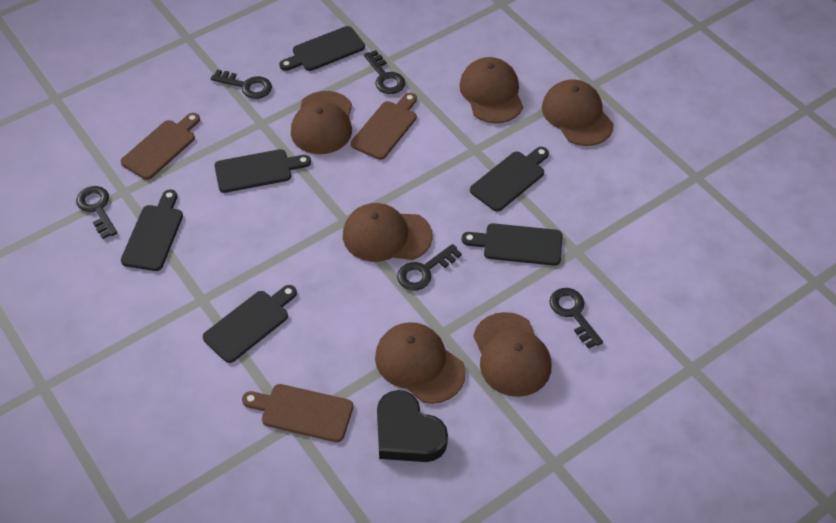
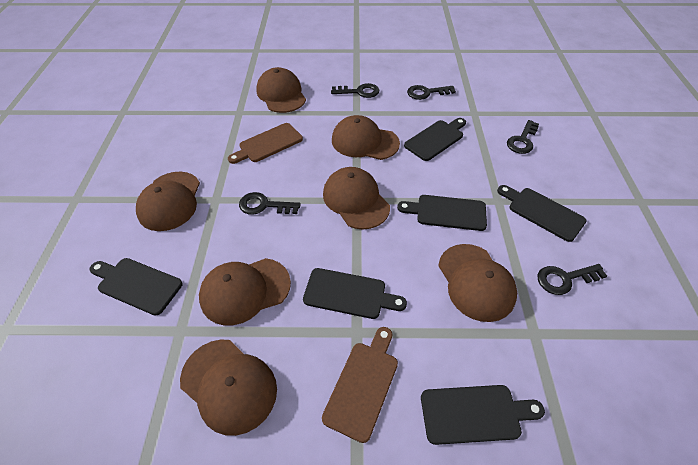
black heart: 1 -> 0
brown cap: 6 -> 7
brown cutting board: 3 -> 2

